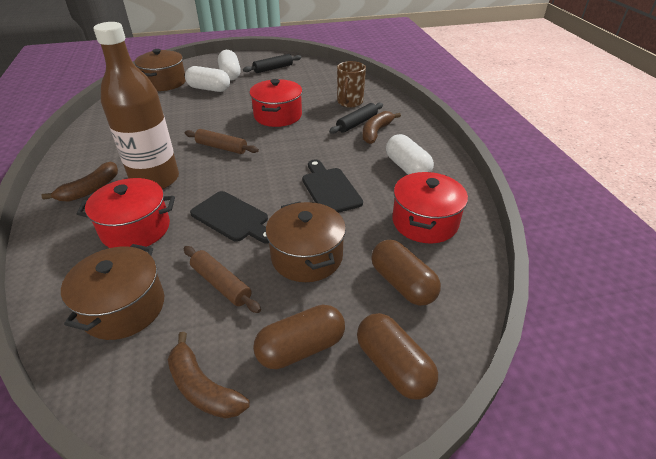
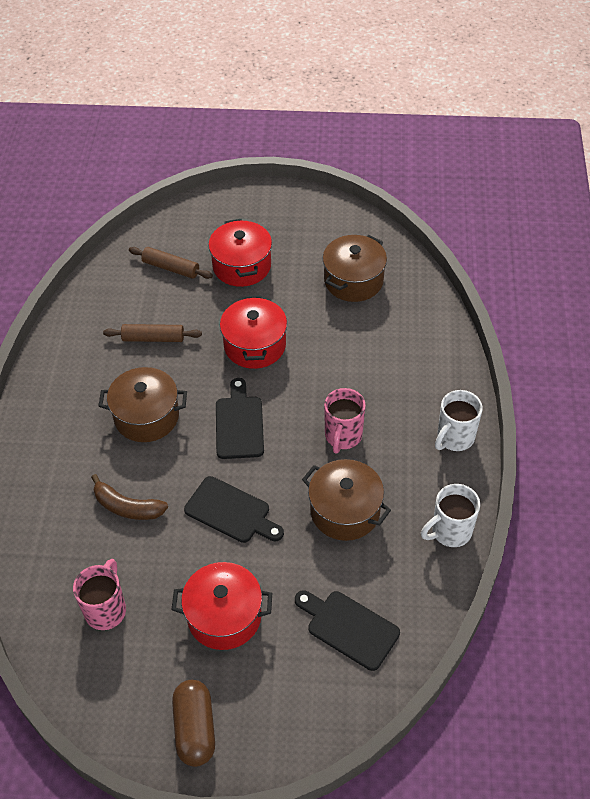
black cutting board: 2 -> 3
black rolling pin: 2 -> 0
brown banana: 3 -> 1
brown bottle: 1 -> 0
brown capsule: 3 -> 1
brown mug: 1 -> 0
pink mug: 0 -> 2
white capsule: 3 -> 0
white mug: 0 -> 2

